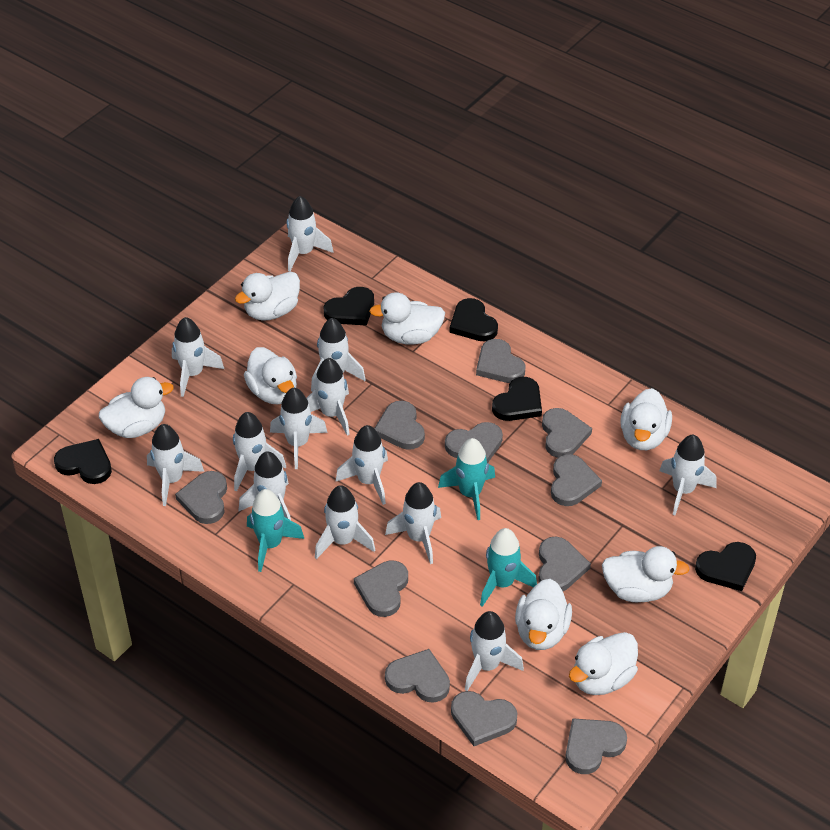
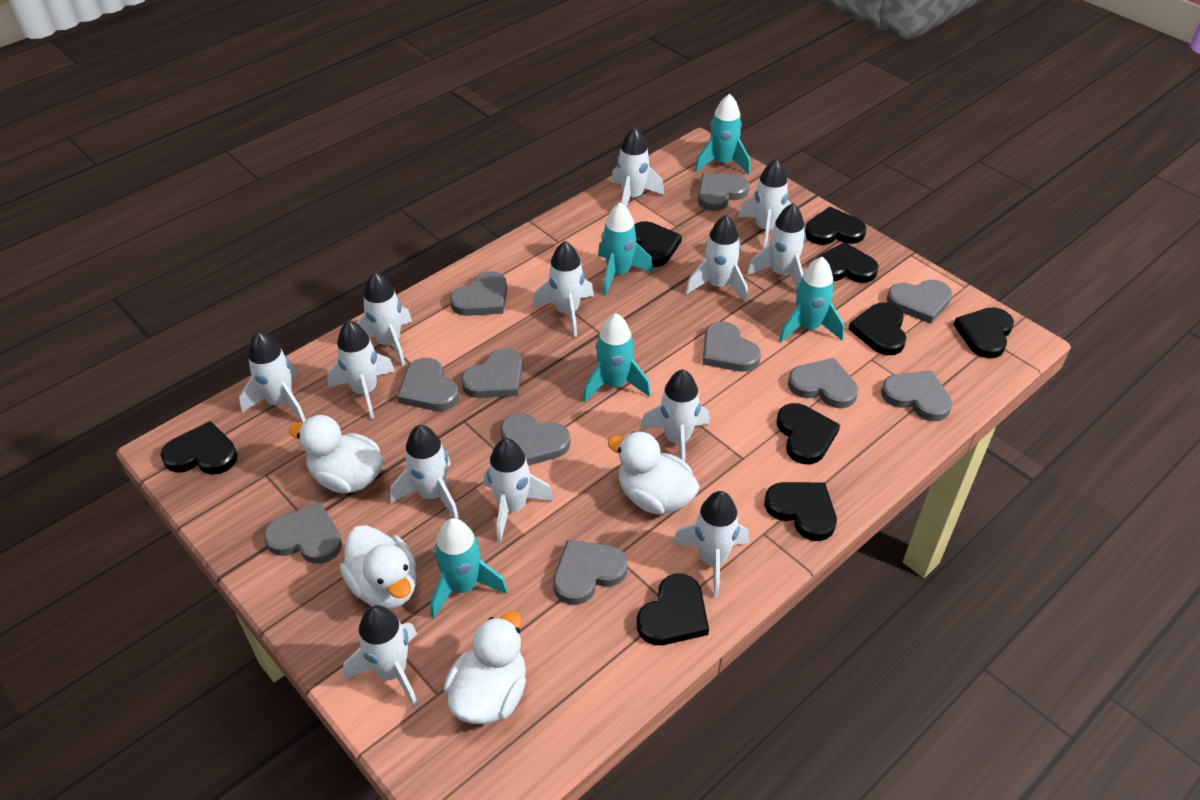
black heart: 5 -> 9
turquoise rocket: 3 -> 5
white duck: 8 -> 4

